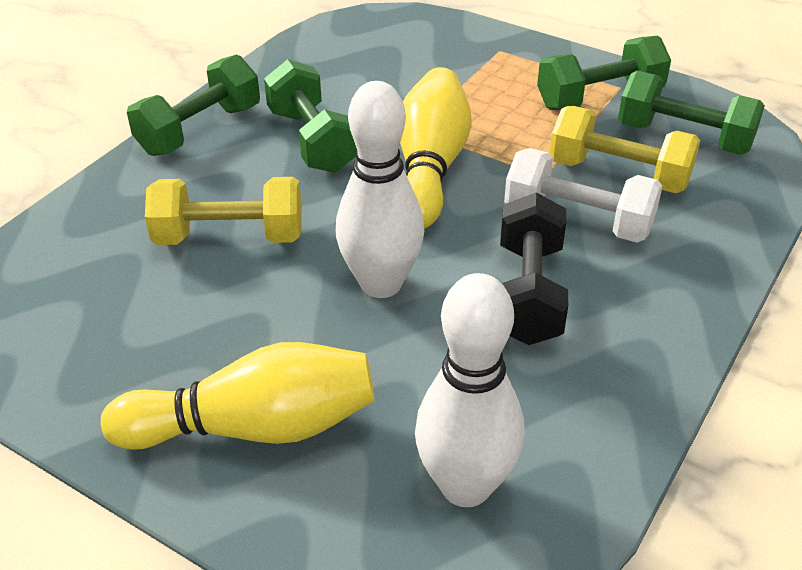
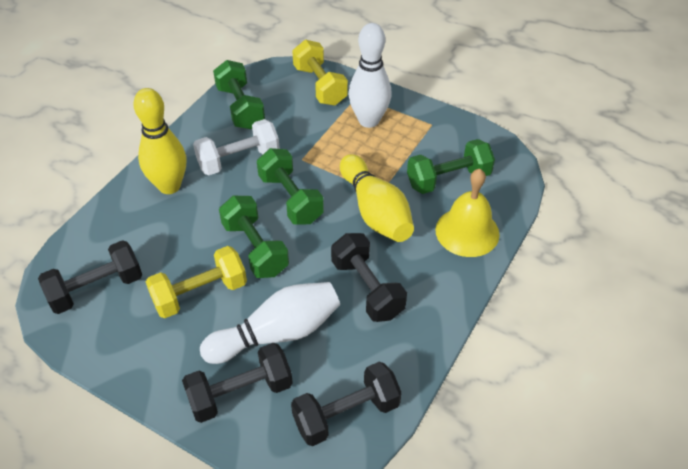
black dumbbell: 1 -> 4
yellow bell: 0 -> 1

